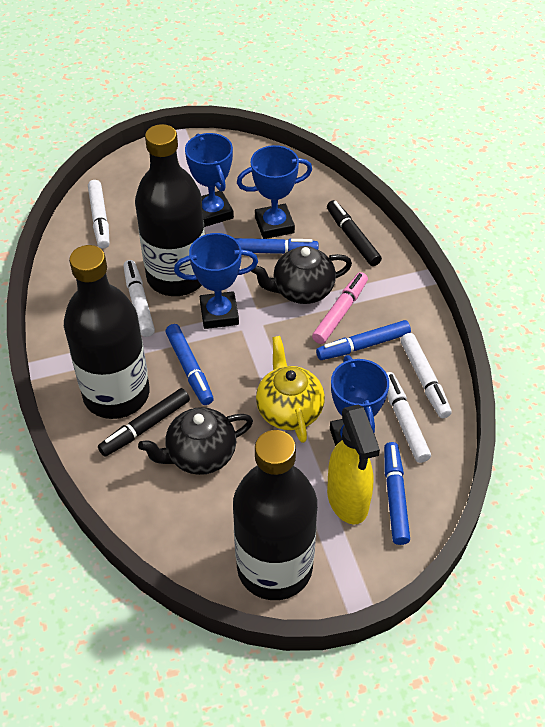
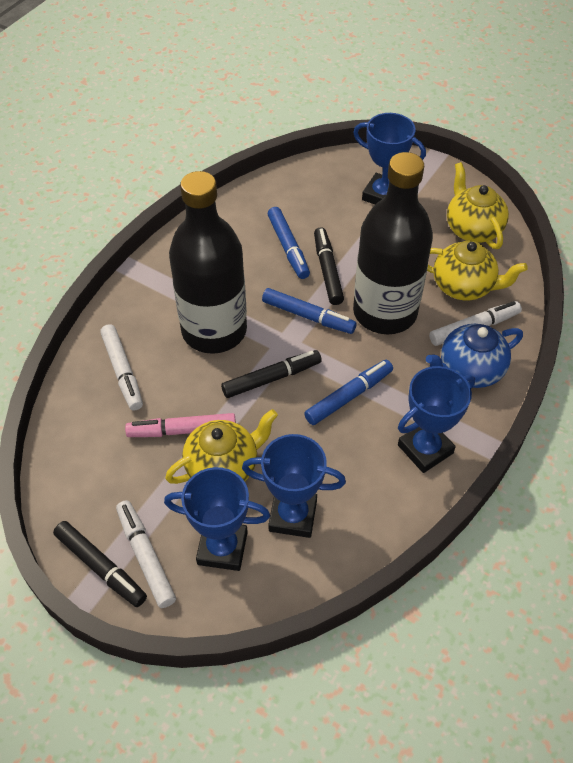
black bottle: 3 -> 2
black marker: 2 -> 3
black teapot: 2 -> 0
blue marker: 4 -> 3
blue teapot: 0 -> 1
white marker: 4 -> 3
yellow spray bottle: 1 -> 0
yellow teapot: 1 -> 3

